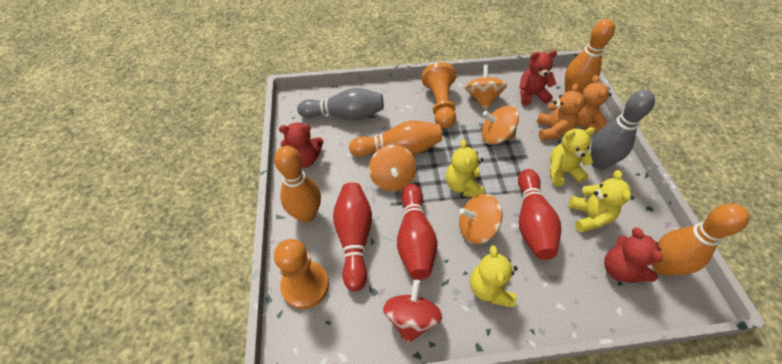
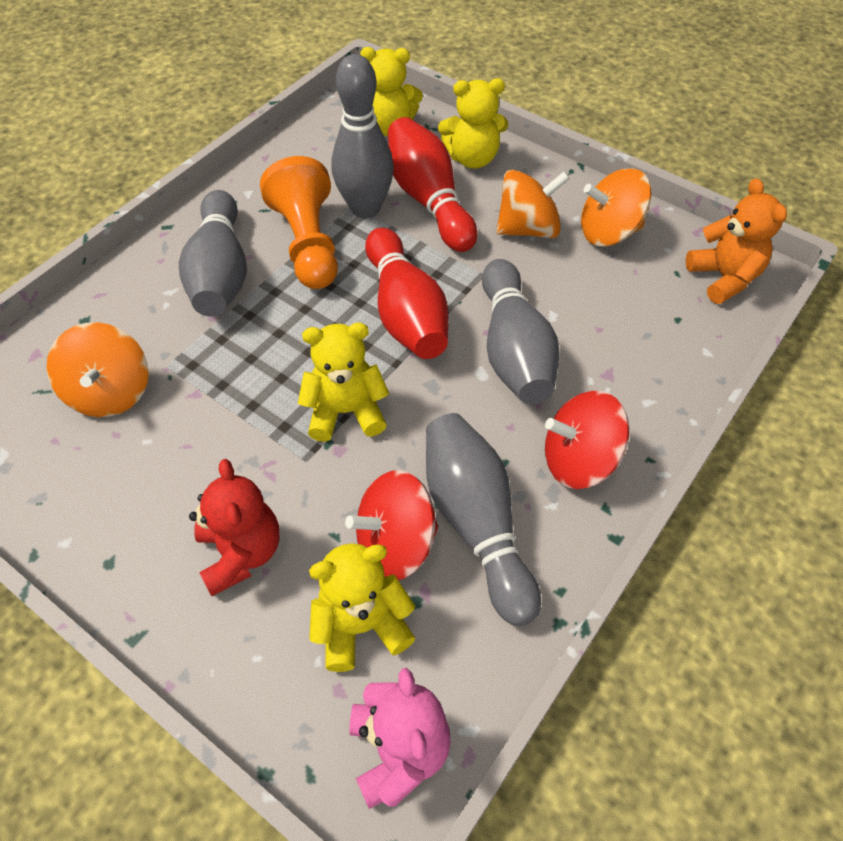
grey bowling pin: 2 -> 4
orange bowling pin: 4 -> 0
orange pawn: 2 -> 1
orange spinning top: 4 -> 3
orange teddy bear: 2 -> 1
pink teddy bear: 0 -> 1
red bowling pin: 3 -> 2
red spinning top: 1 -> 2
red teddy bear: 3 -> 1

